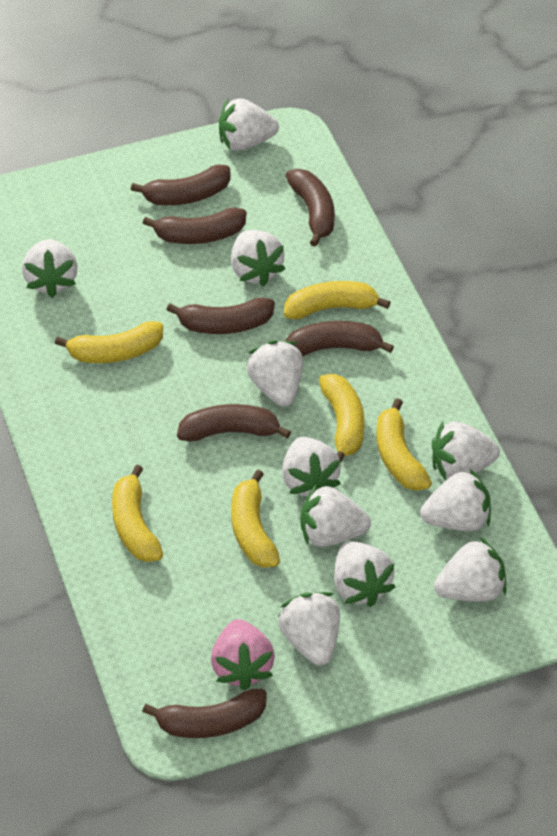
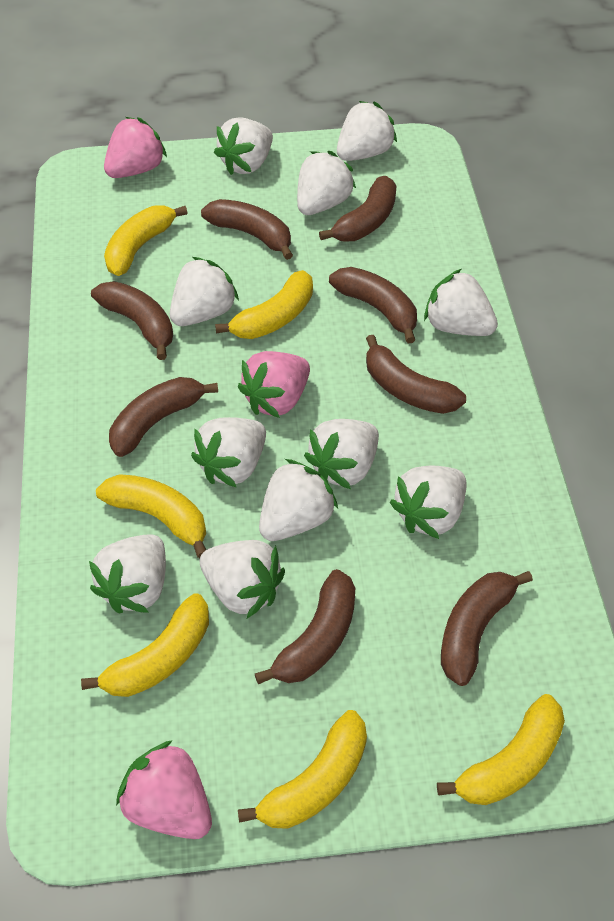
brown banana: 7 -> 8
pink strawberry: 1 -> 3

